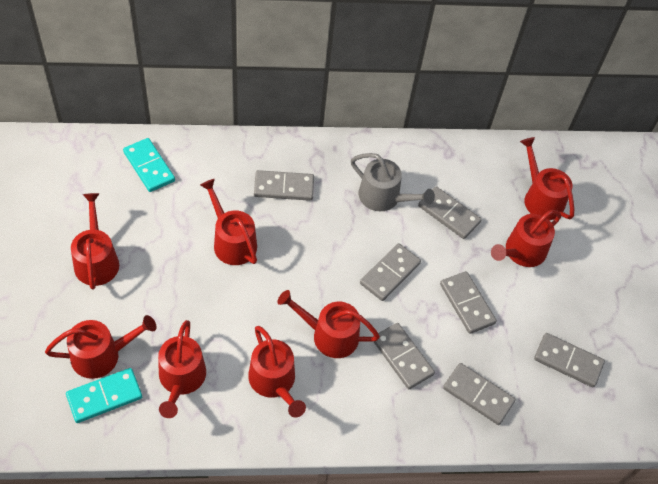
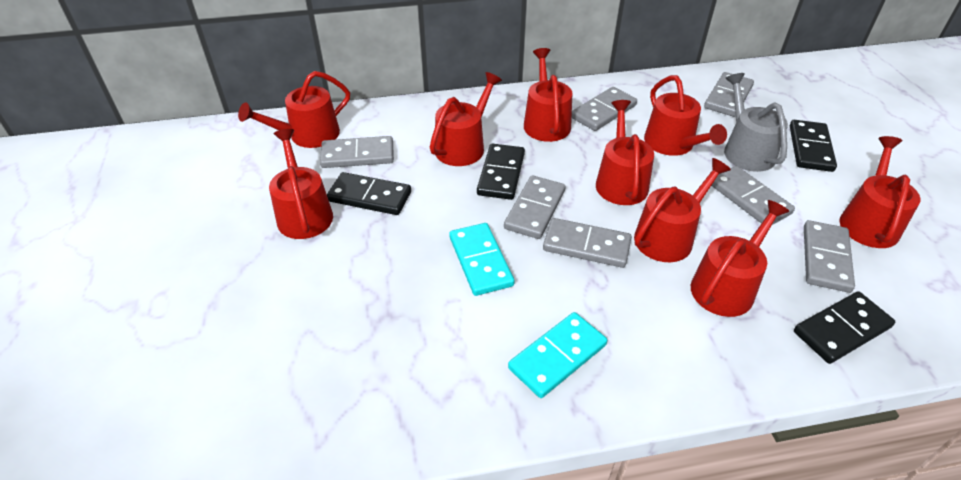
black domino: 0 -> 4
red watering can: 8 -> 9

